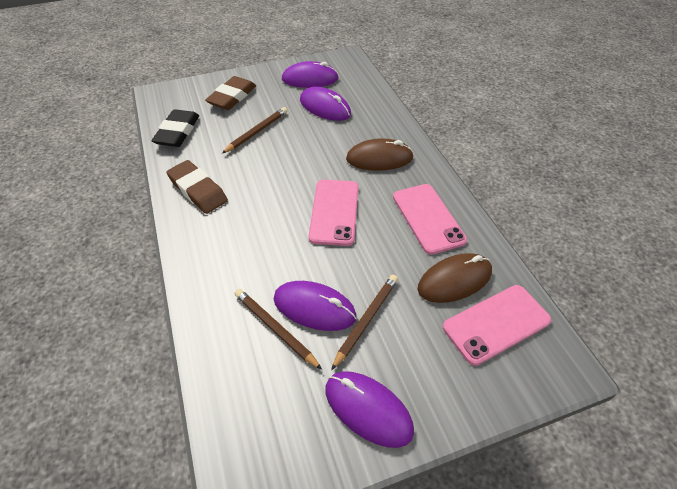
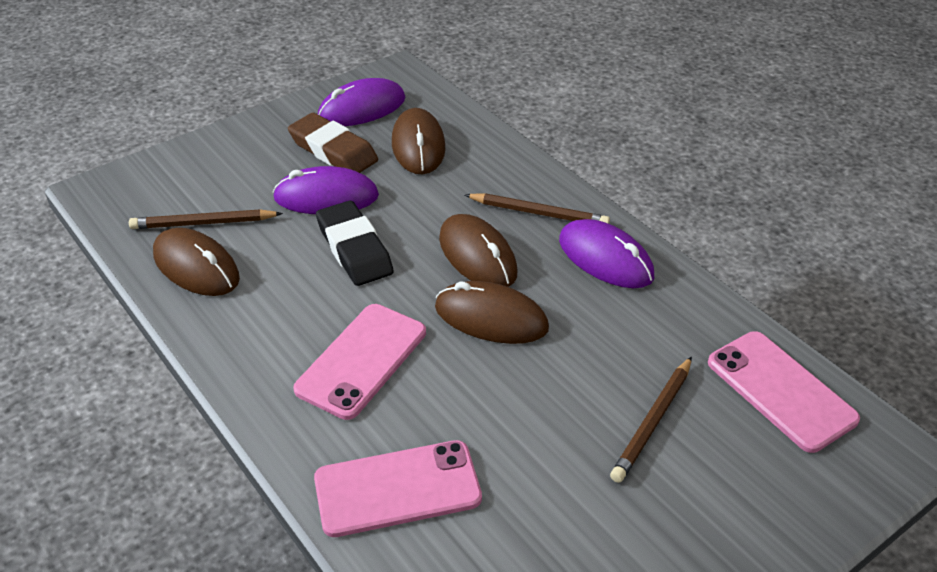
brown eraser: 2 -> 1
brown mouse: 2 -> 4
purple mouse: 4 -> 3

